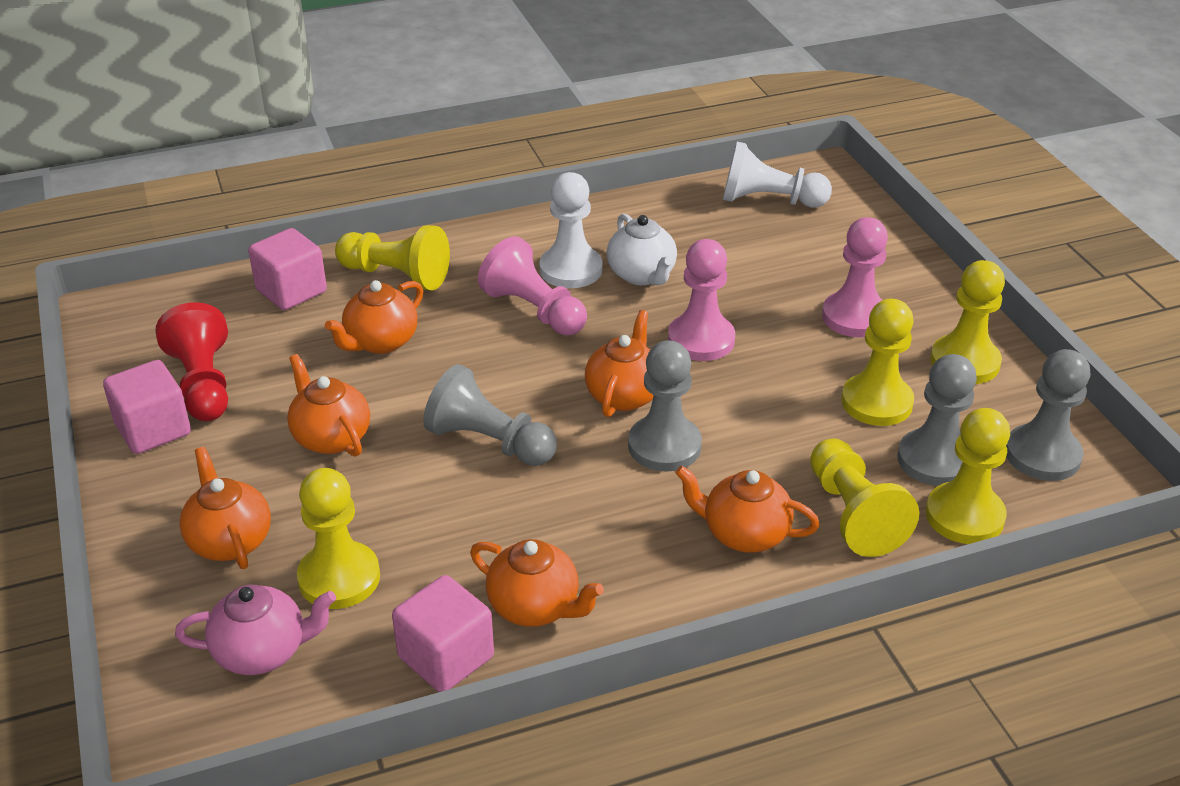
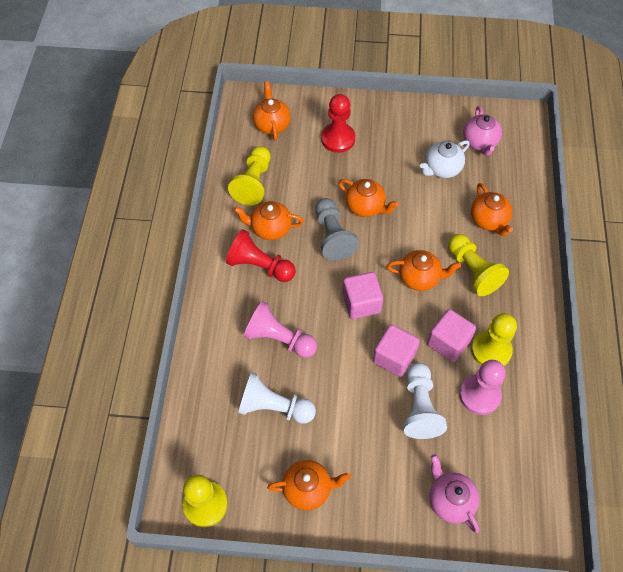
grey pawn: 4 -> 1
pink pawn: 3 -> 2
pink teapot: 1 -> 2
red pawn: 1 -> 2
yellow pawn: 6 -> 4

